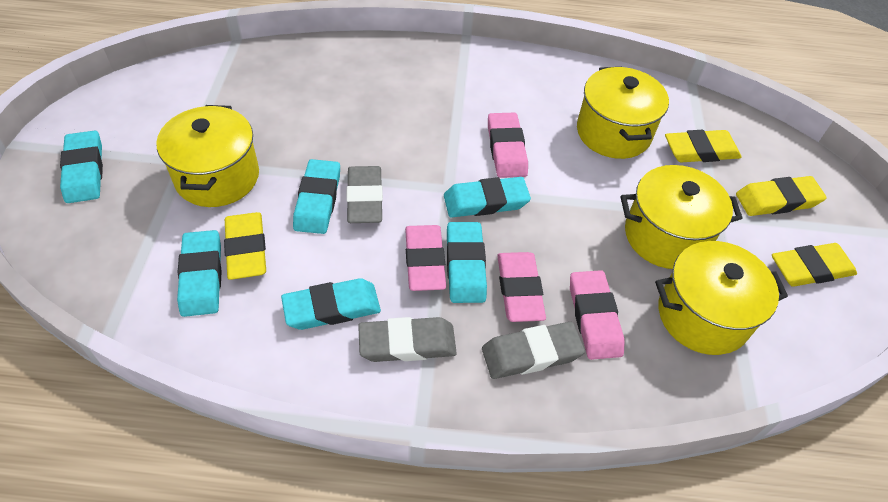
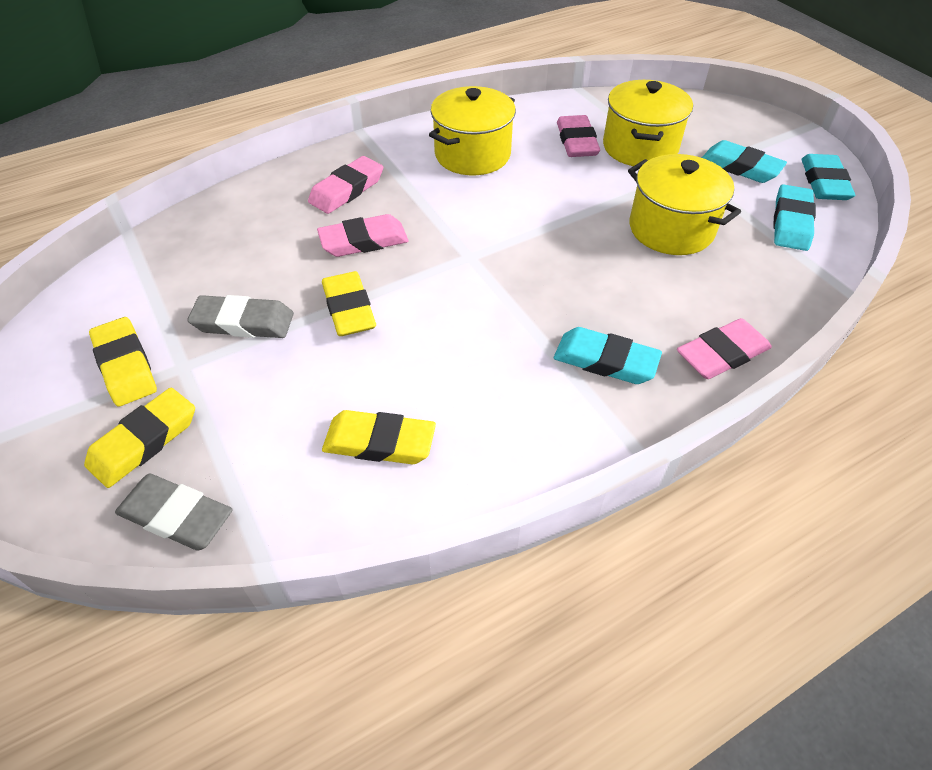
grey eraser: 3 -> 2
turquoise eraser: 6 -> 4
yellow pot: 4 -> 3

